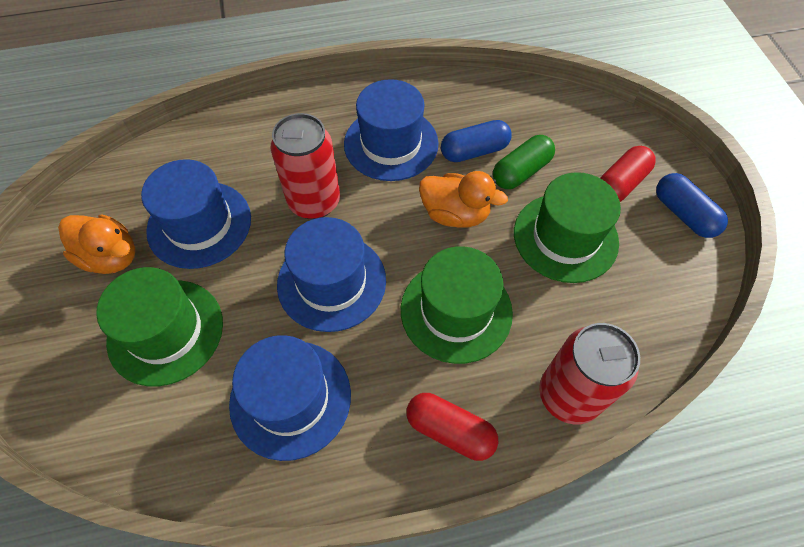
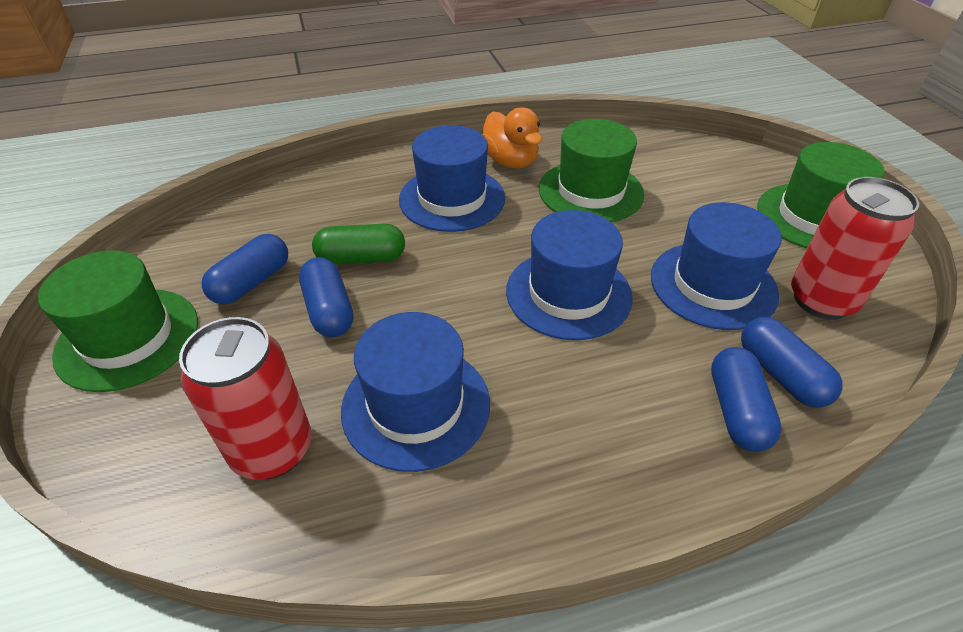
blue capsule: 2 -> 4
orange duck: 2 -> 1
red capsule: 2 -> 0

